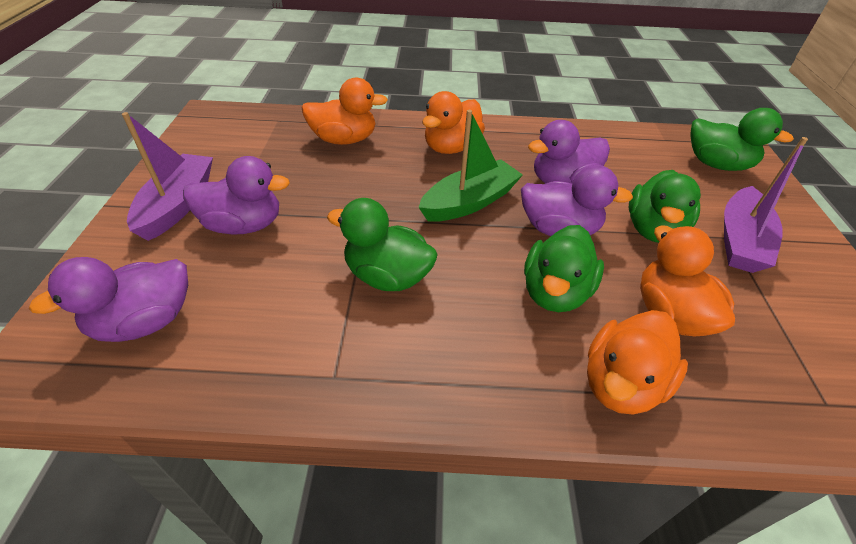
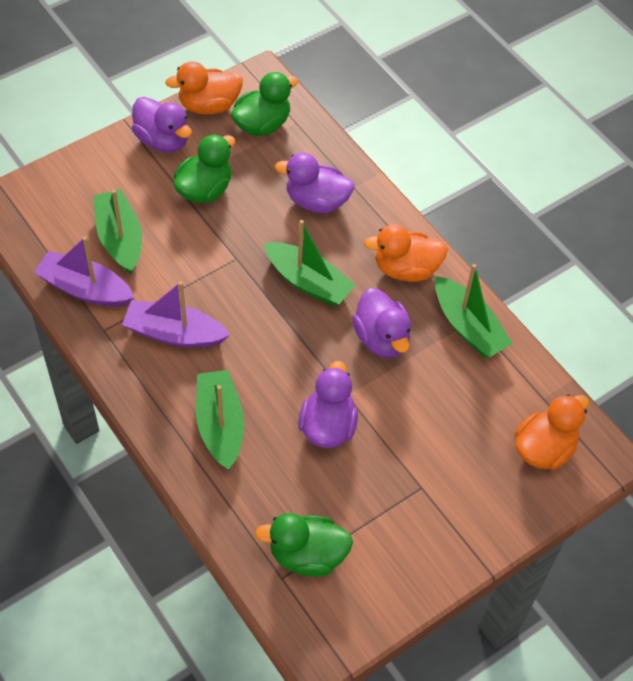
green boat: 1 -> 4
green duck: 4 -> 3
orange duck: 4 -> 3

